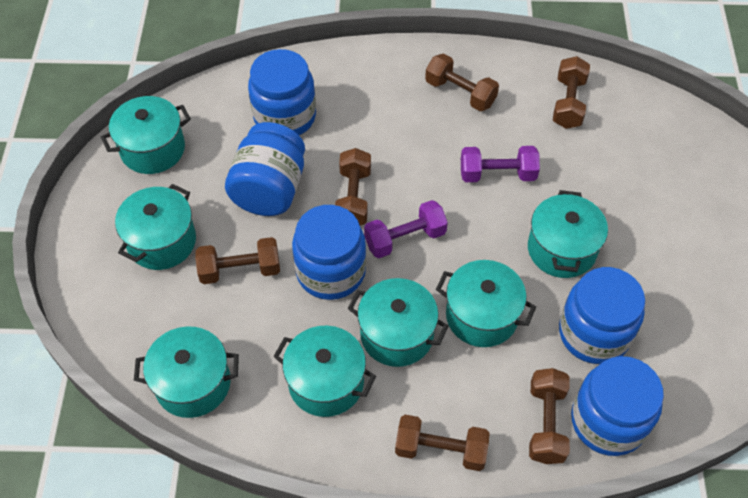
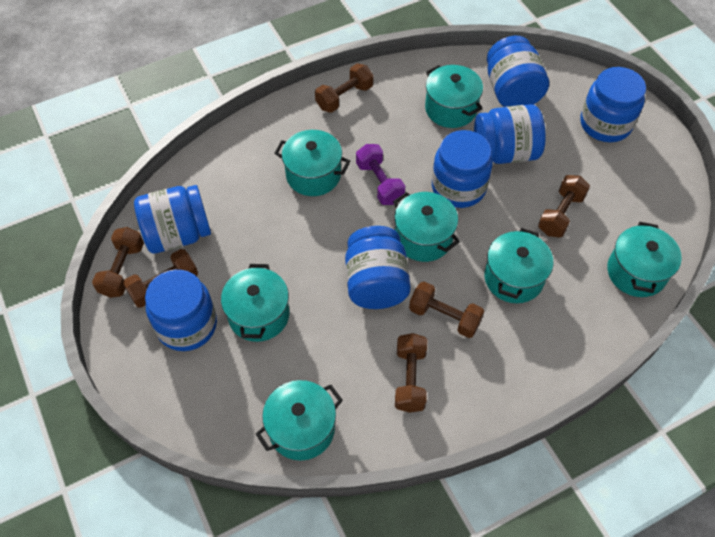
blue jar: 5 -> 7
purple dumbbell: 2 -> 1

